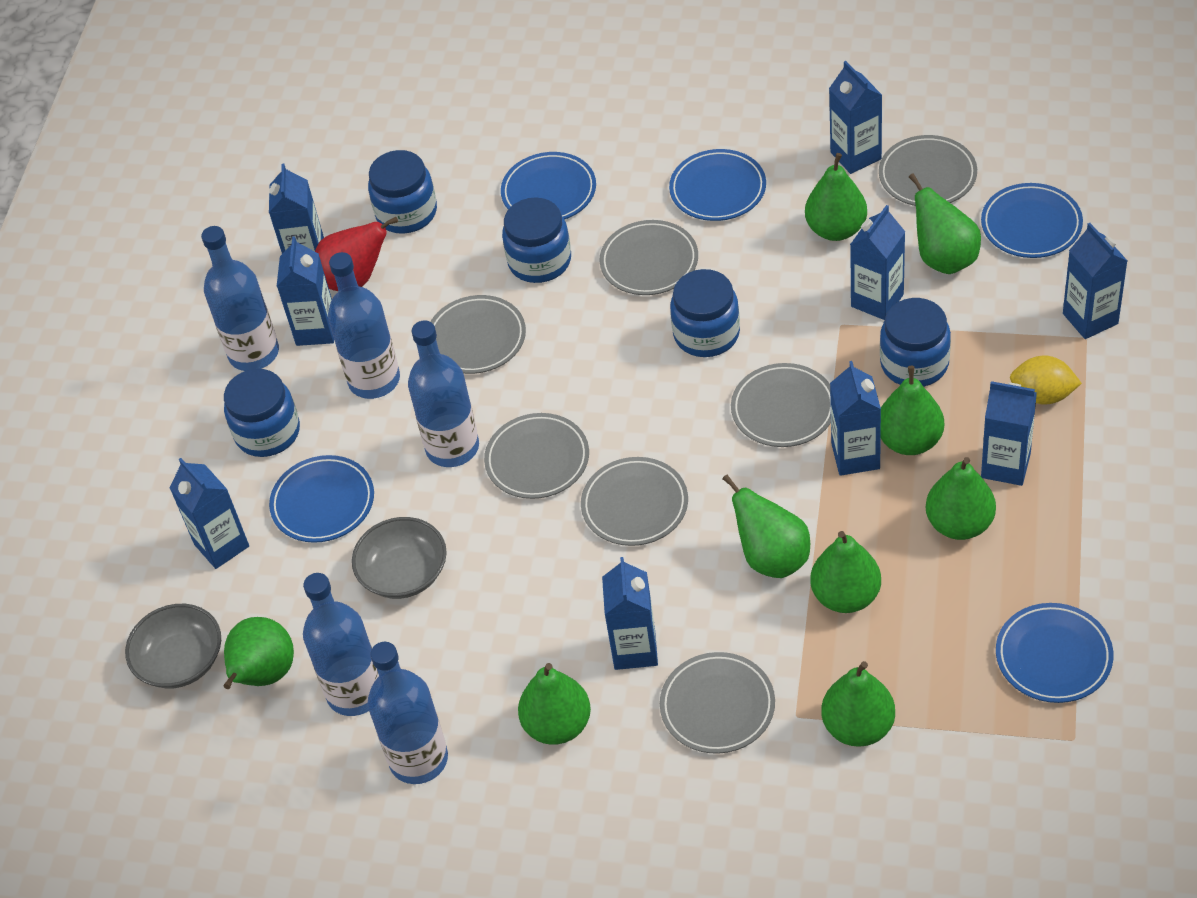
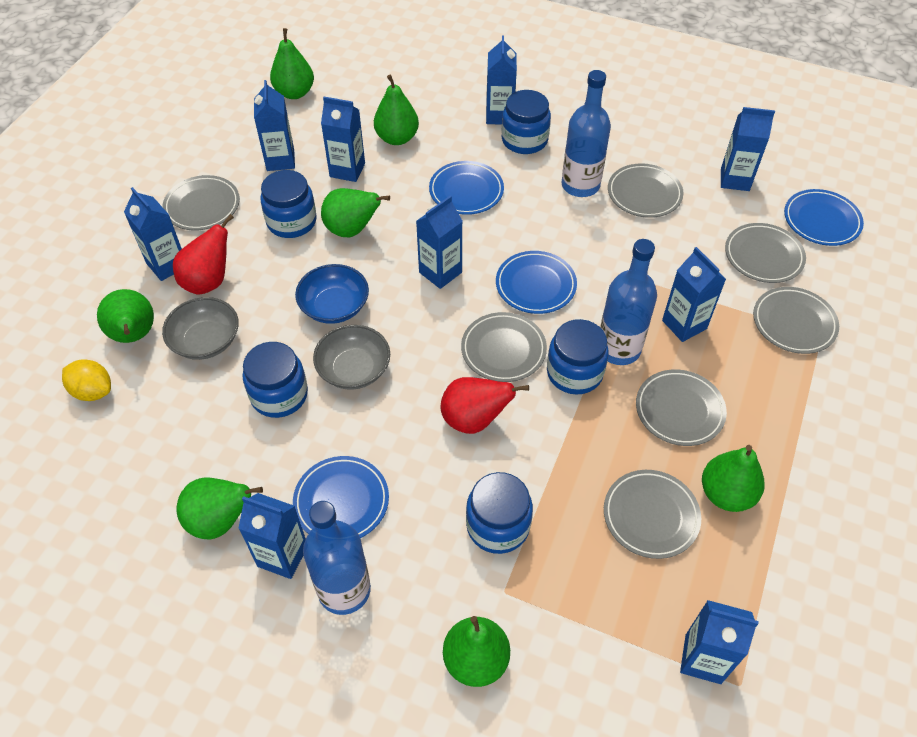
blue bottle: 5 -> 3
blue bowl: 0 -> 1
blue plate: 5 -> 4
green pear: 9 -> 7
red pear: 1 -> 2

